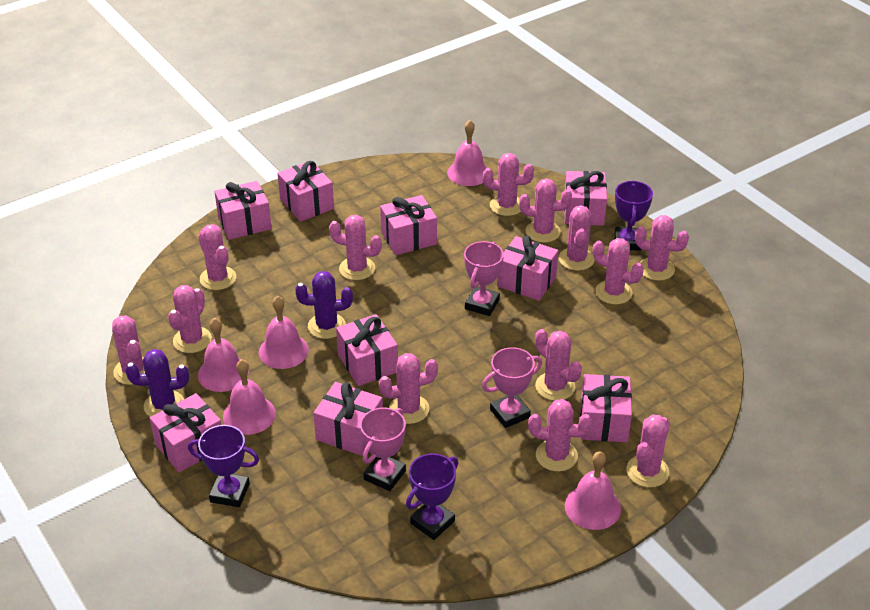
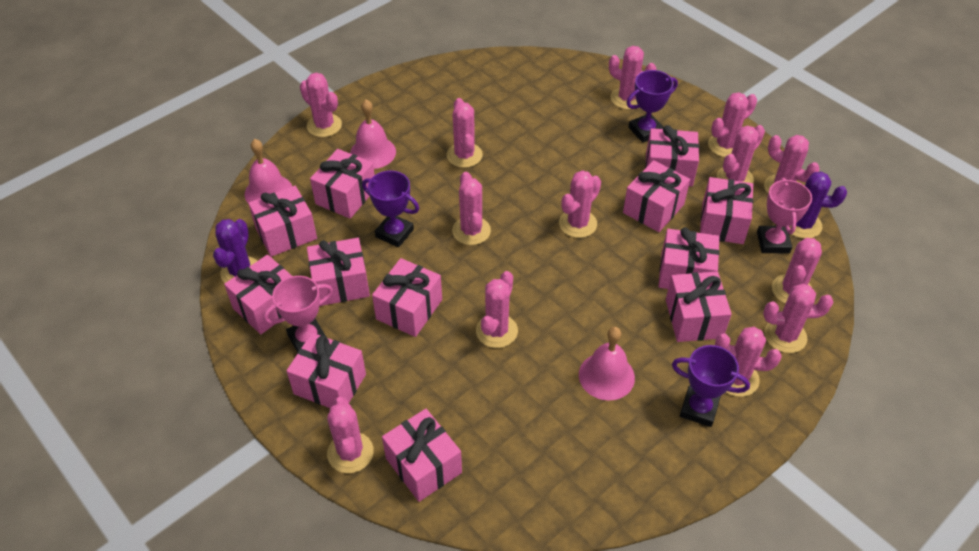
pink bell: 5 -> 3
pink gift: 9 -> 12
pink trophy: 3 -> 2

